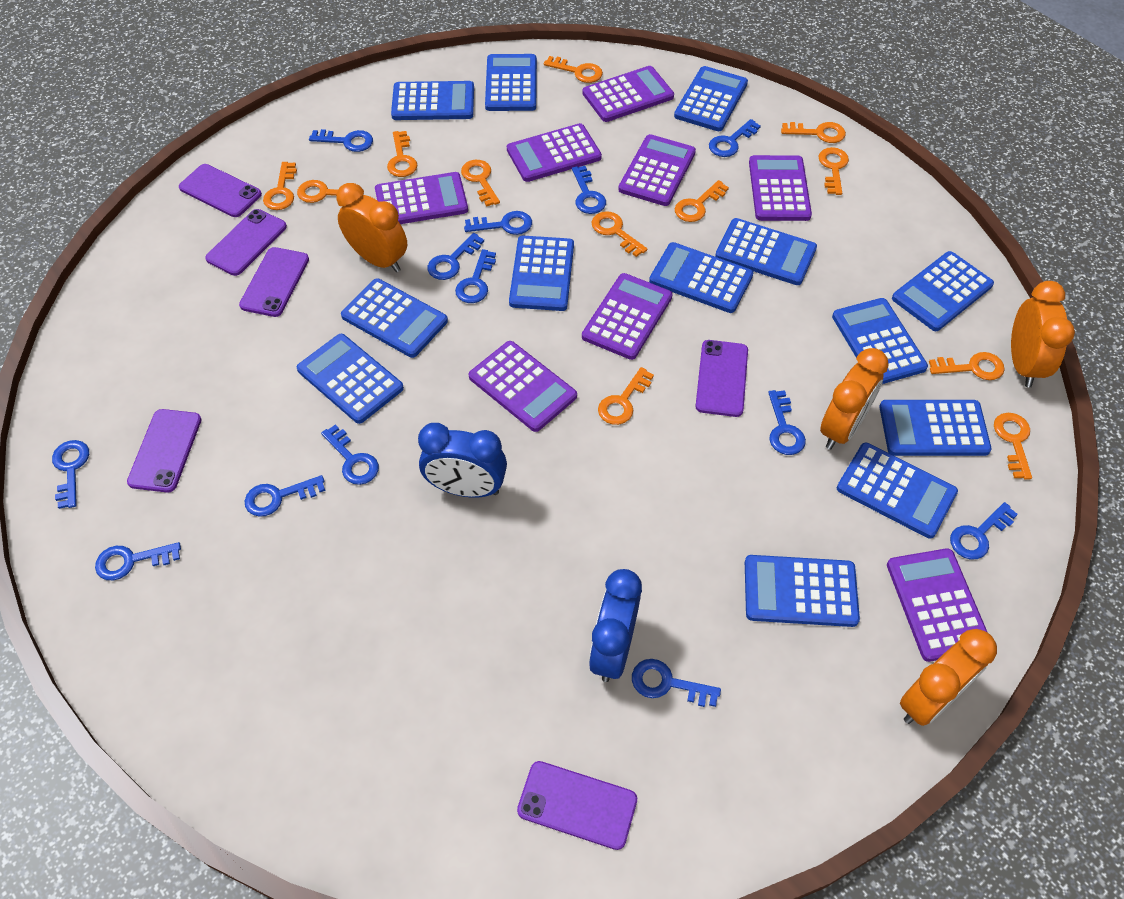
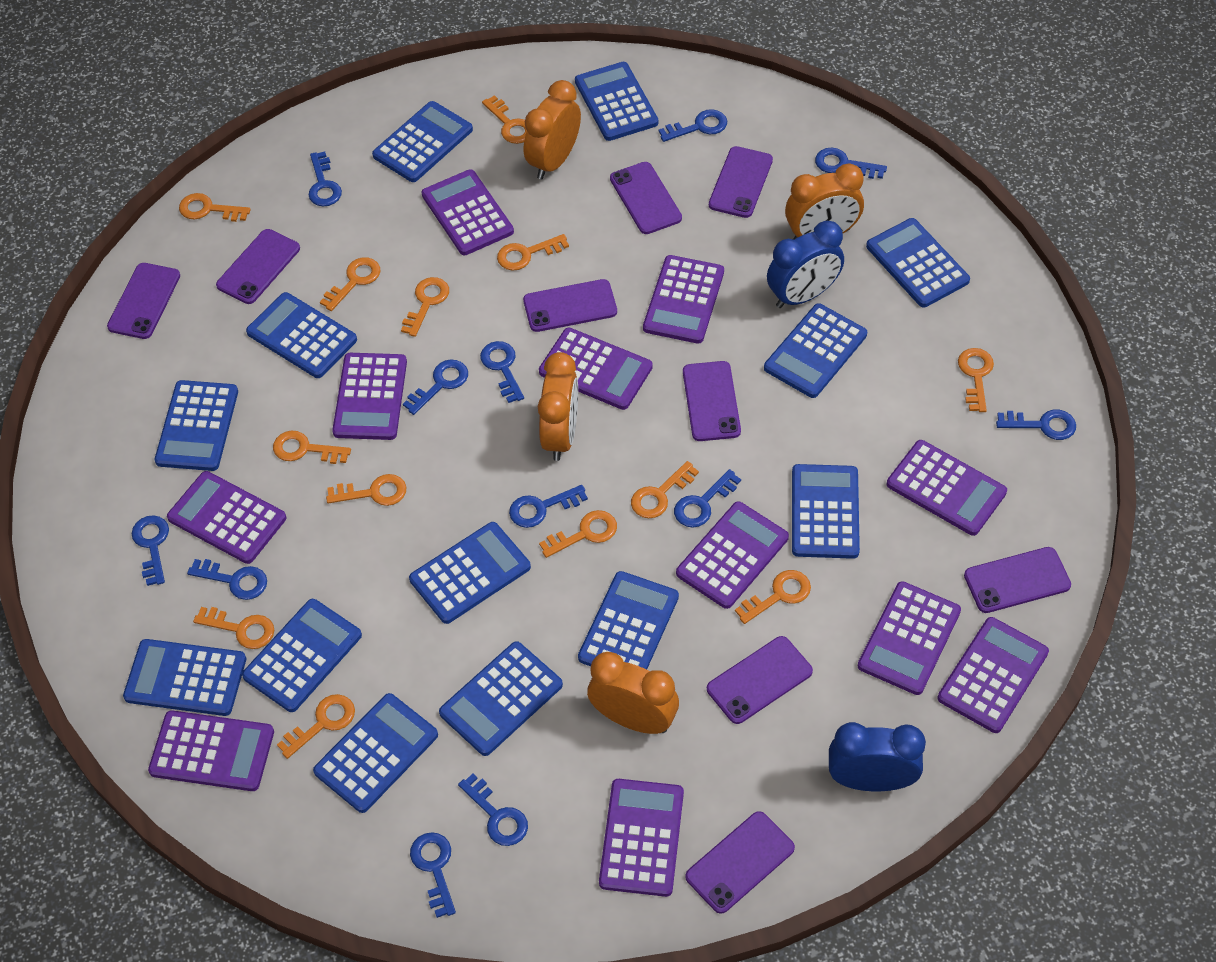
blue key: 13 -> 12
orange key: 12 -> 13
purple calculator: 8 -> 11
purple phone: 6 -> 9

